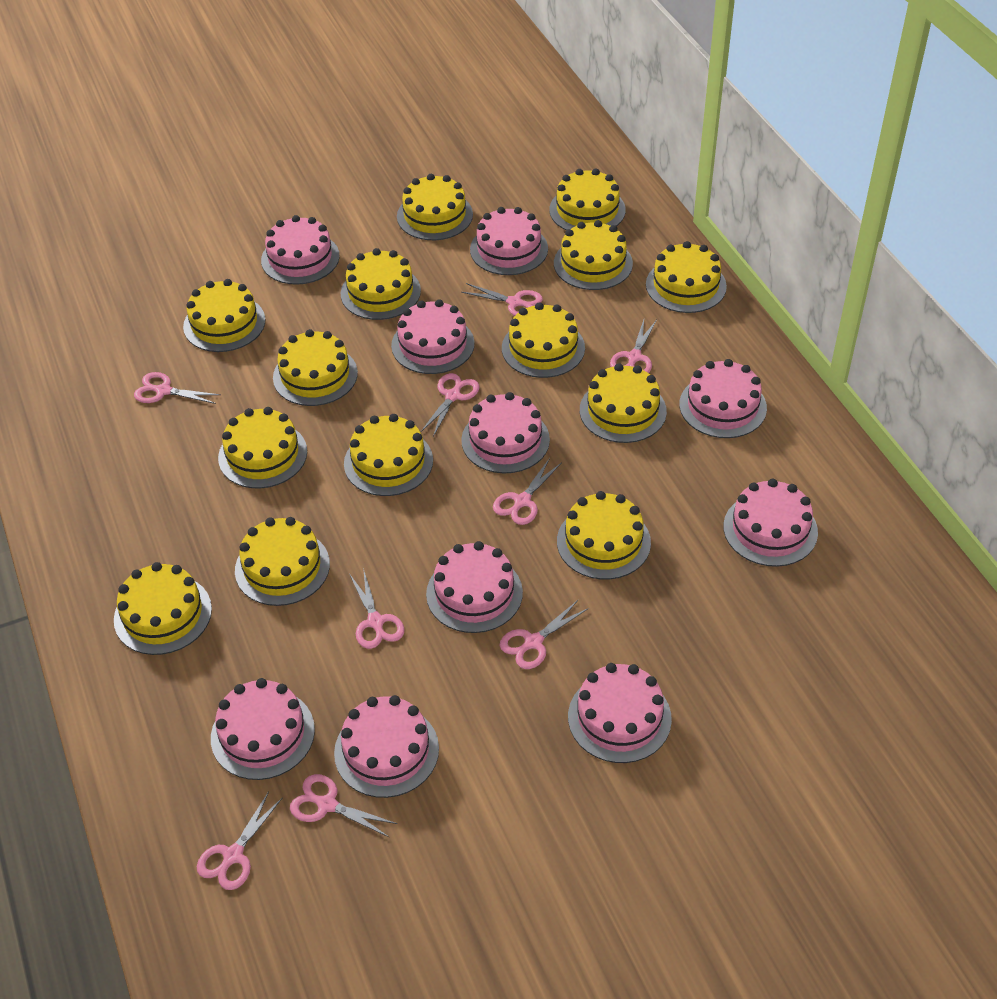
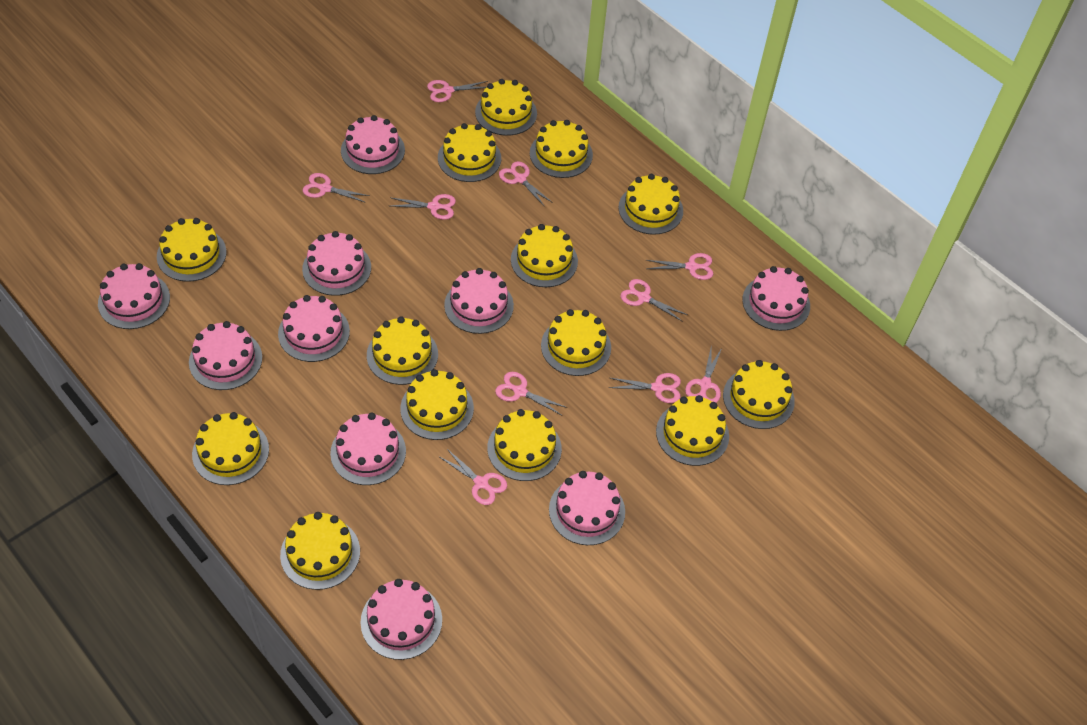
pink scissors: 9 -> 10

